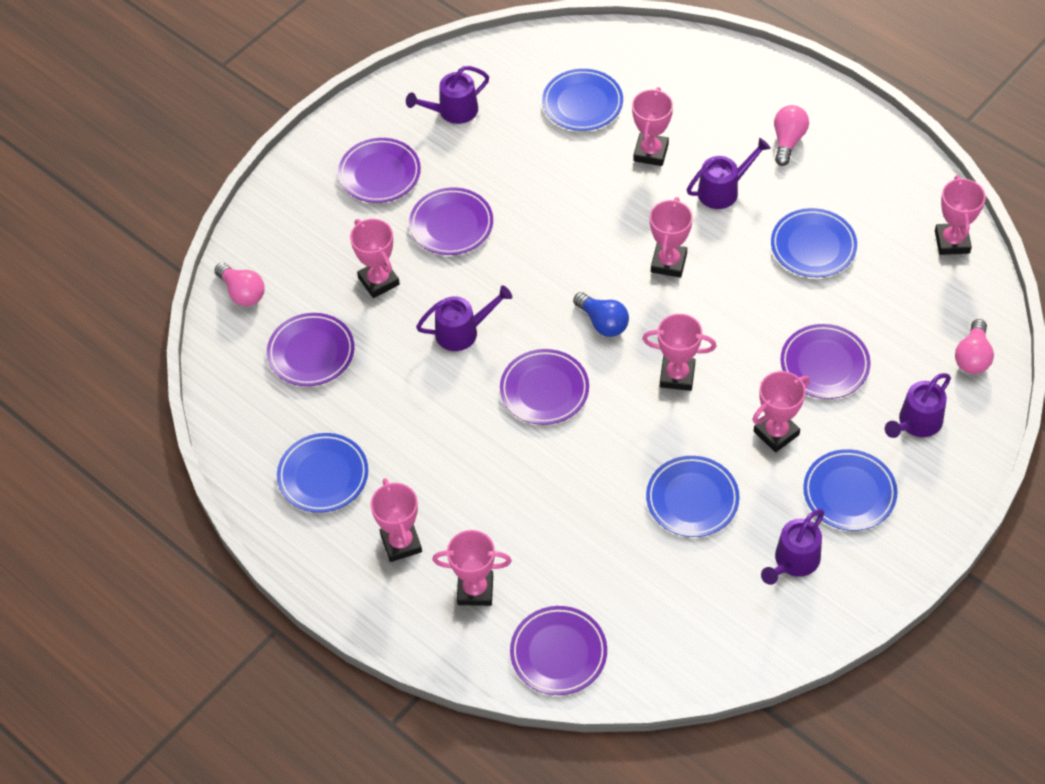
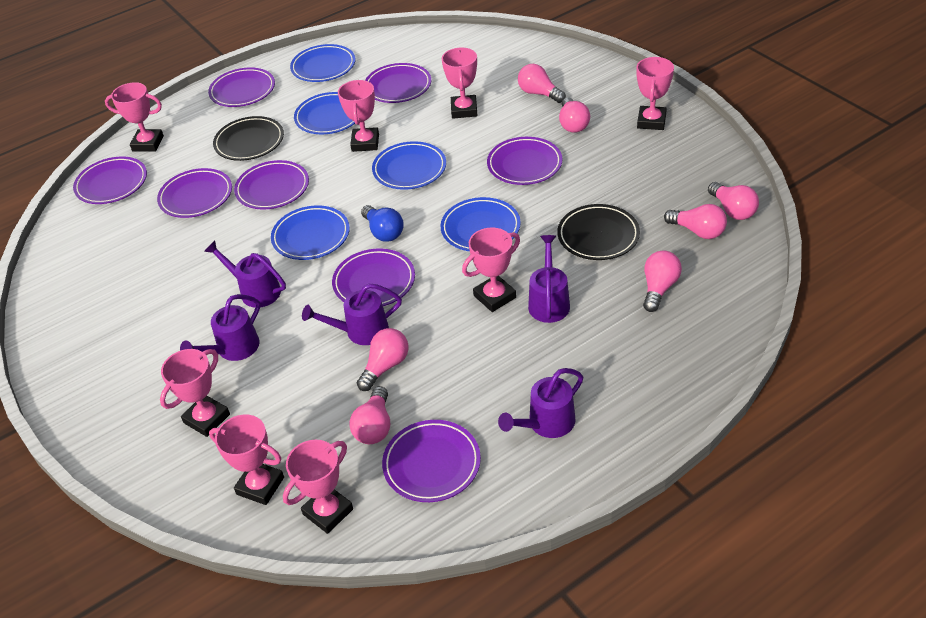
black plate: 0 -> 2
pink light bulb: 3 -> 7
purple plate: 6 -> 8

